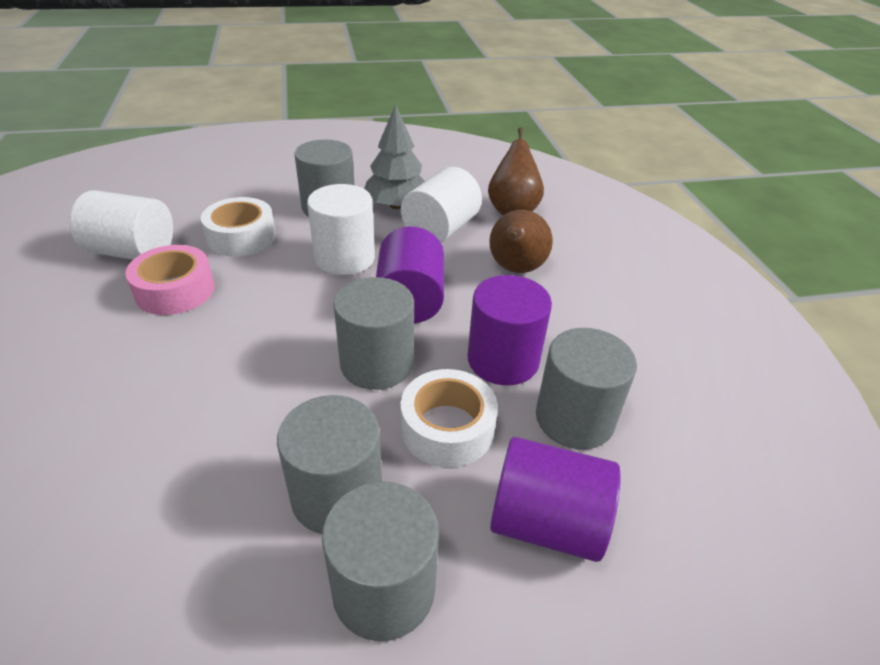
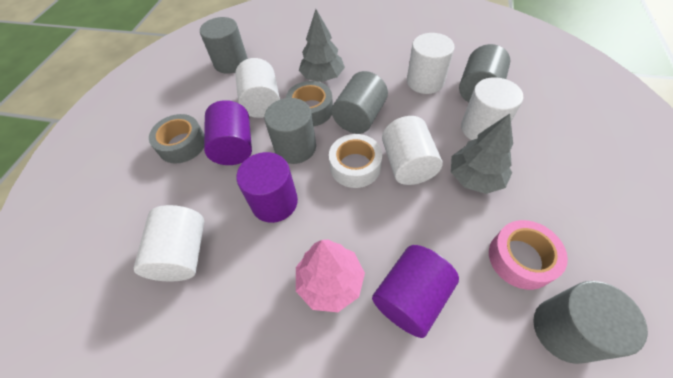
brown pear: 2 -> 0
grey tape: 0 -> 2
grey tree: 1 -> 2
pink tree: 0 -> 1
white cylinder: 3 -> 5
white tape: 2 -> 1

